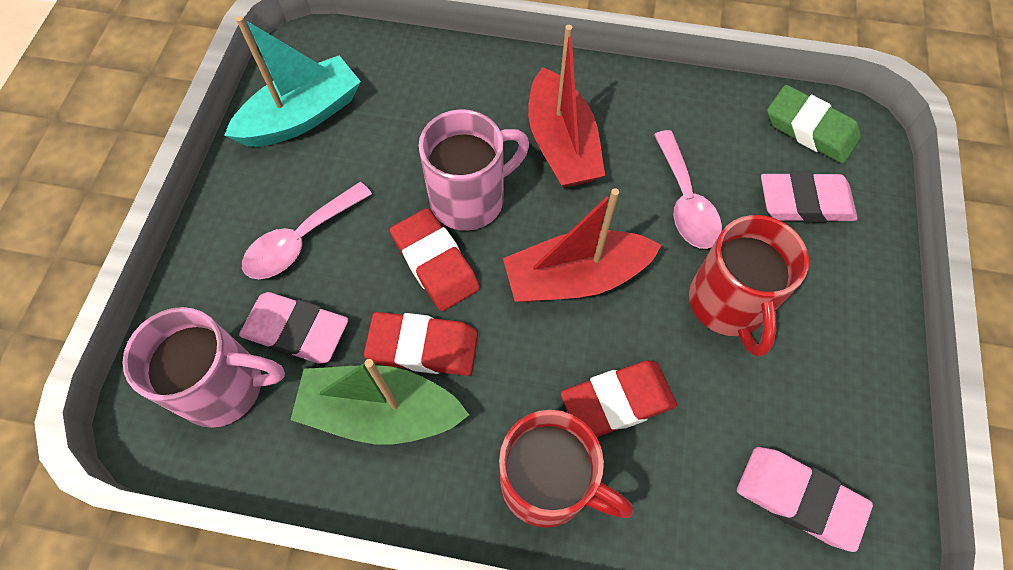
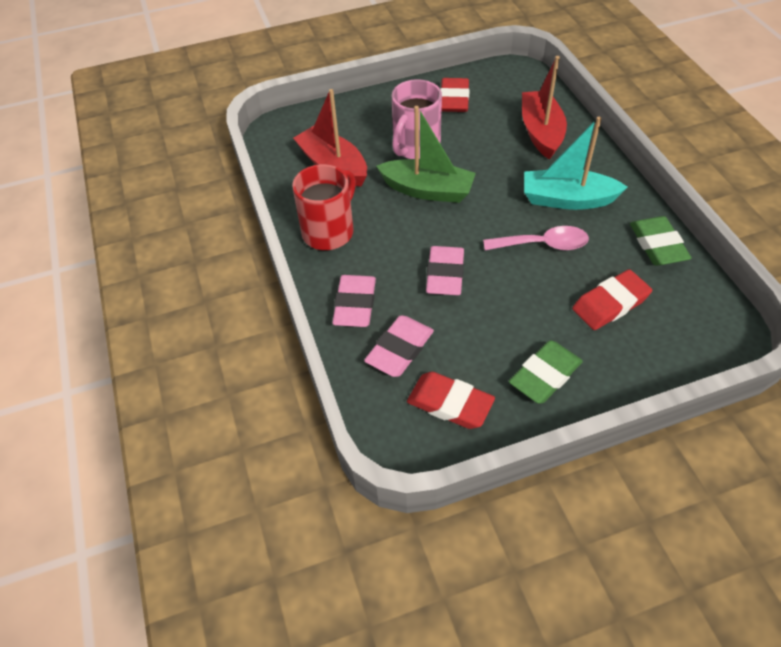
green eraser: 1 -> 2
pink mug: 2 -> 1
pink spoon: 2 -> 1
red mug: 2 -> 1

